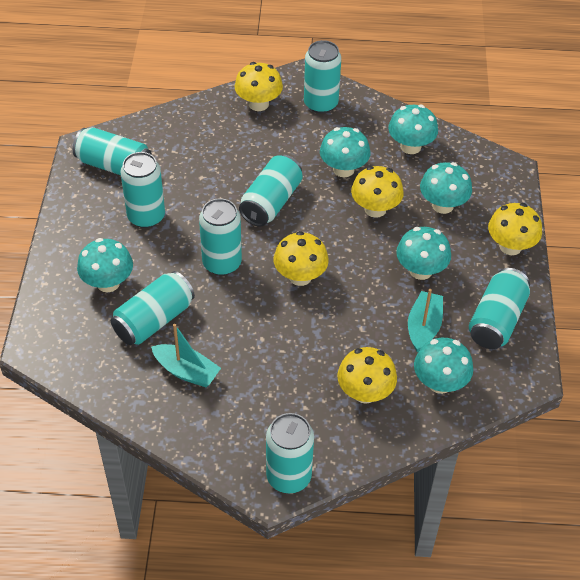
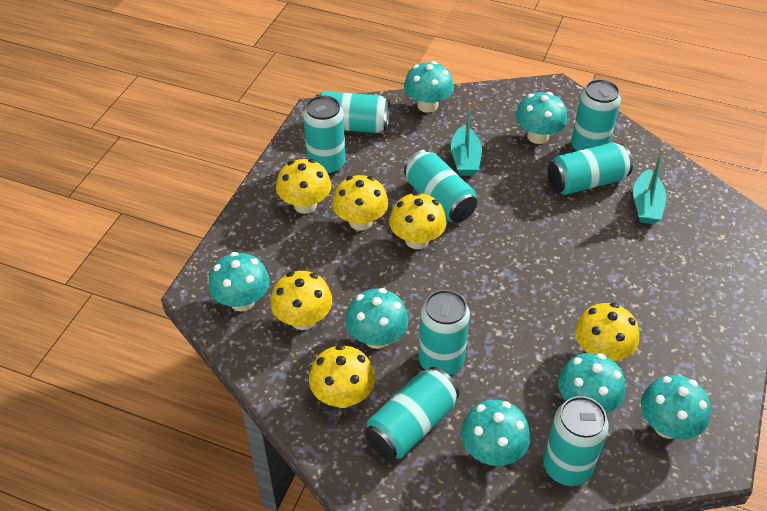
turquoise mushroom: 6 -> 7
yellow mushroom: 5 -> 6

